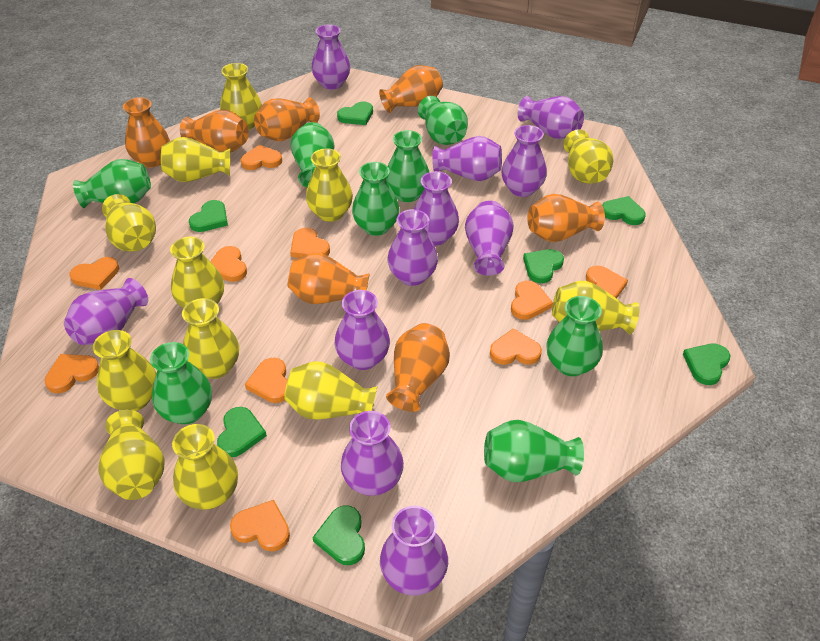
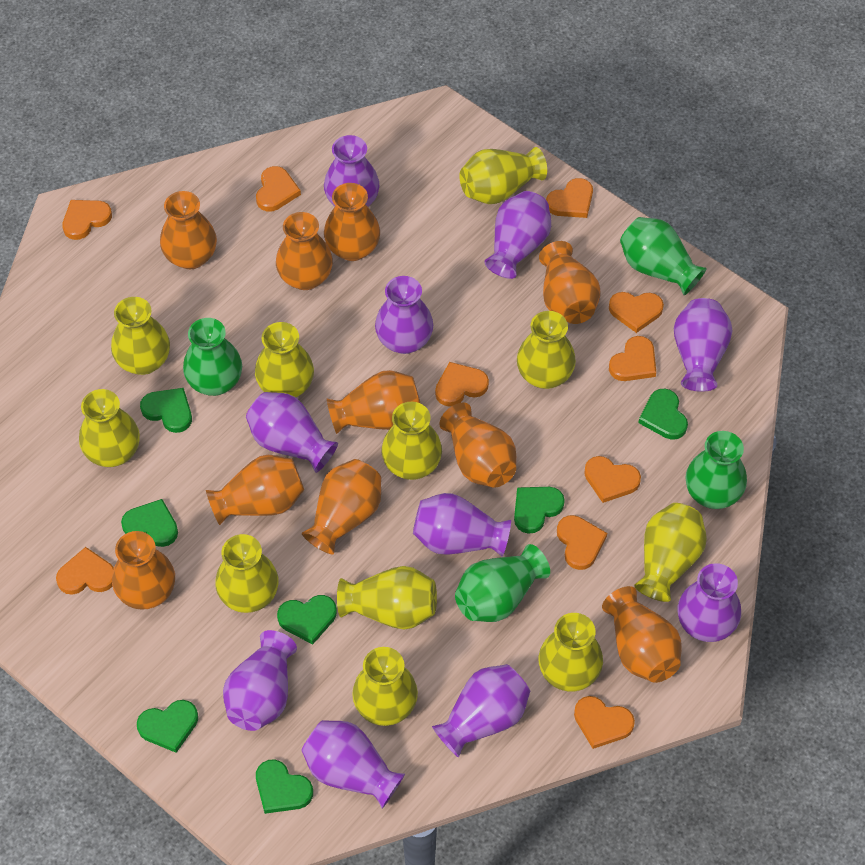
green vase: 8 -> 4
orange vase: 7 -> 10
purple vase: 11 -> 10
yellow vase: 12 -> 11

